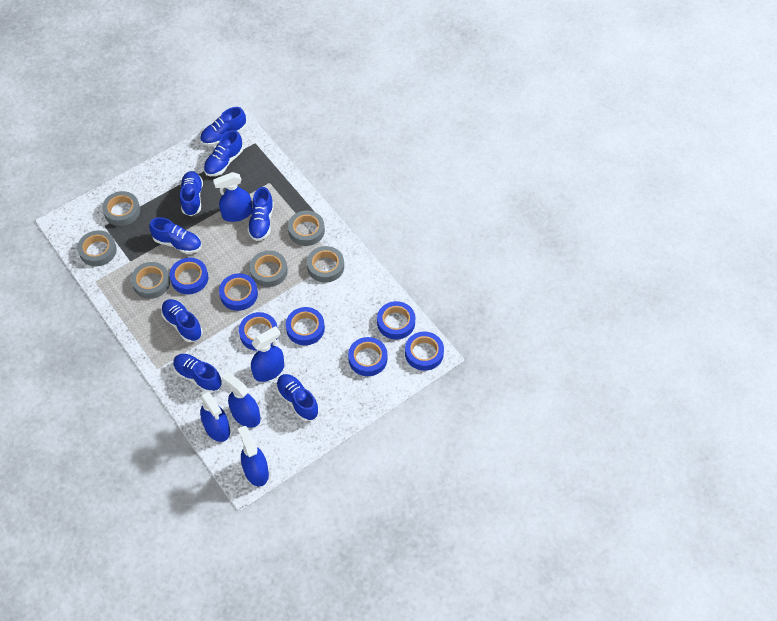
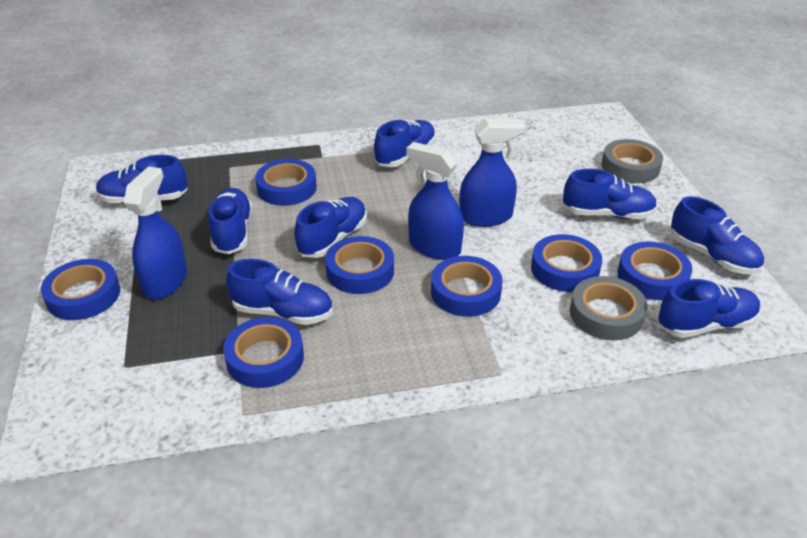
blue spray bottle: 5 -> 3
grey tape: 6 -> 2

